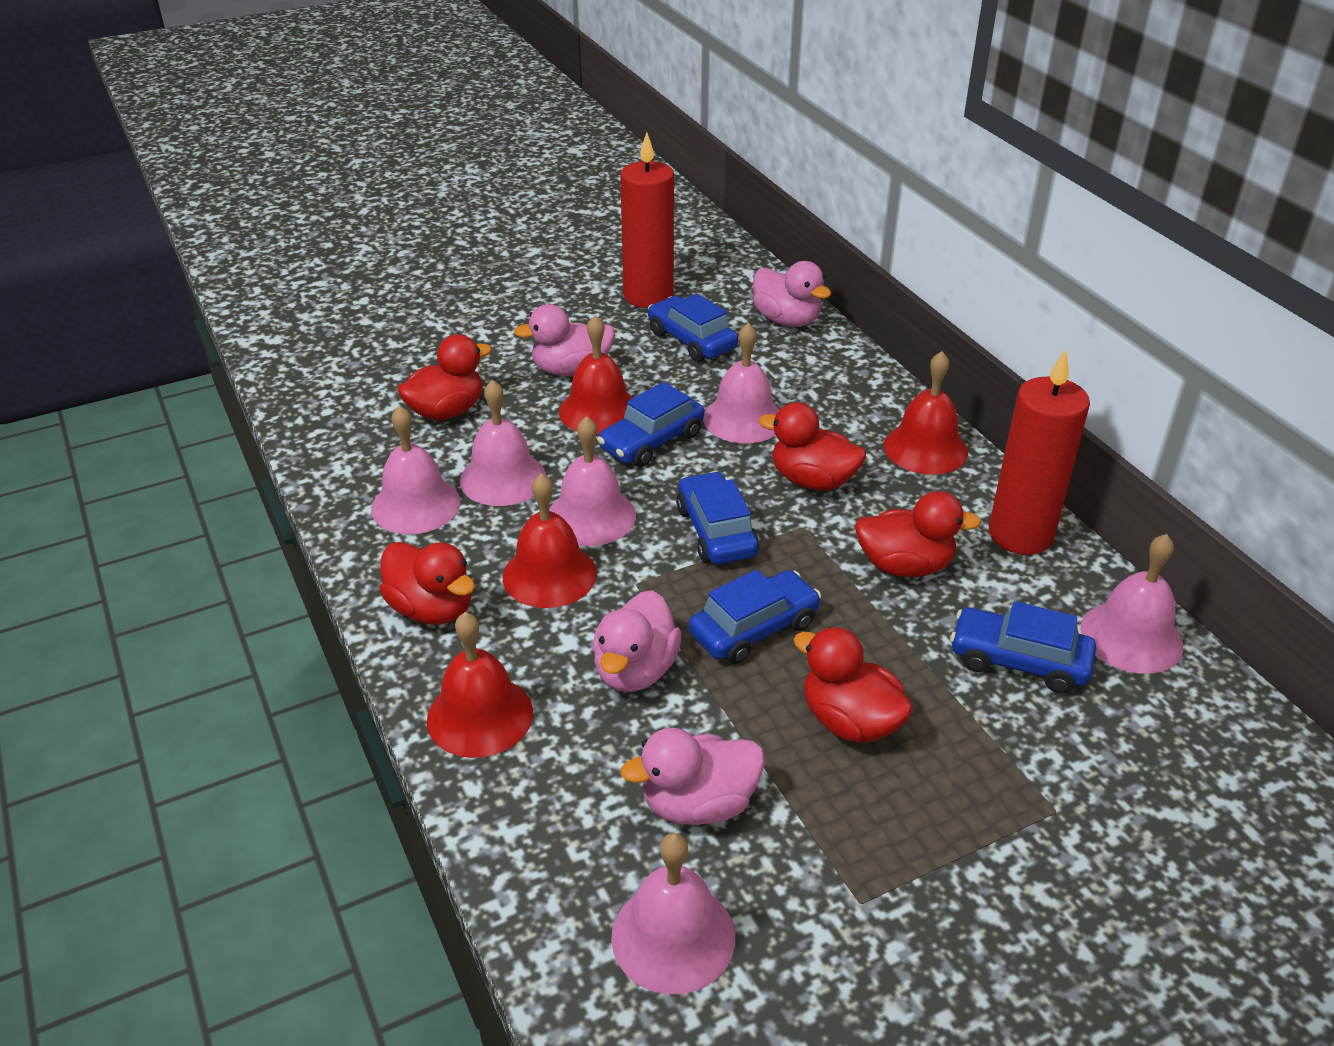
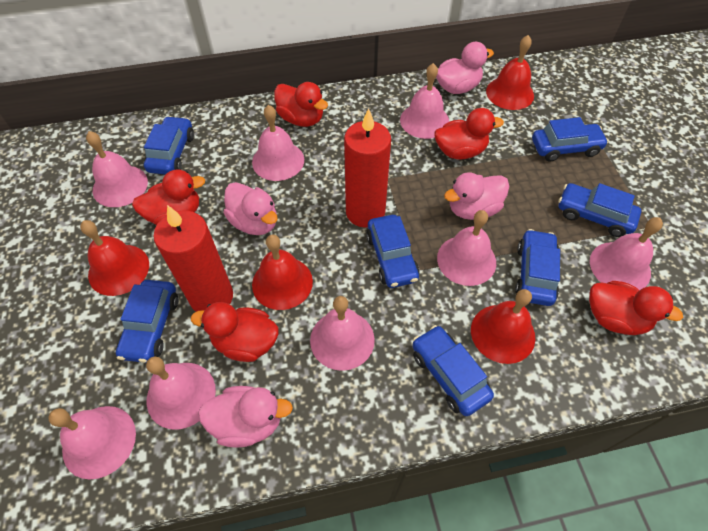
blue car: 5 -> 7
pink bell: 6 -> 8

